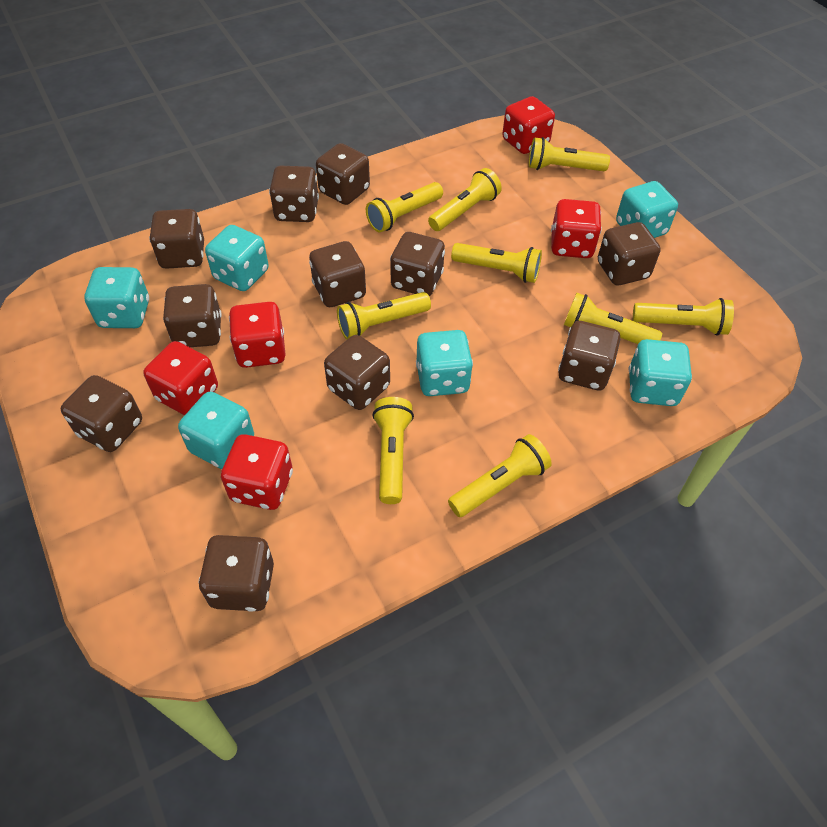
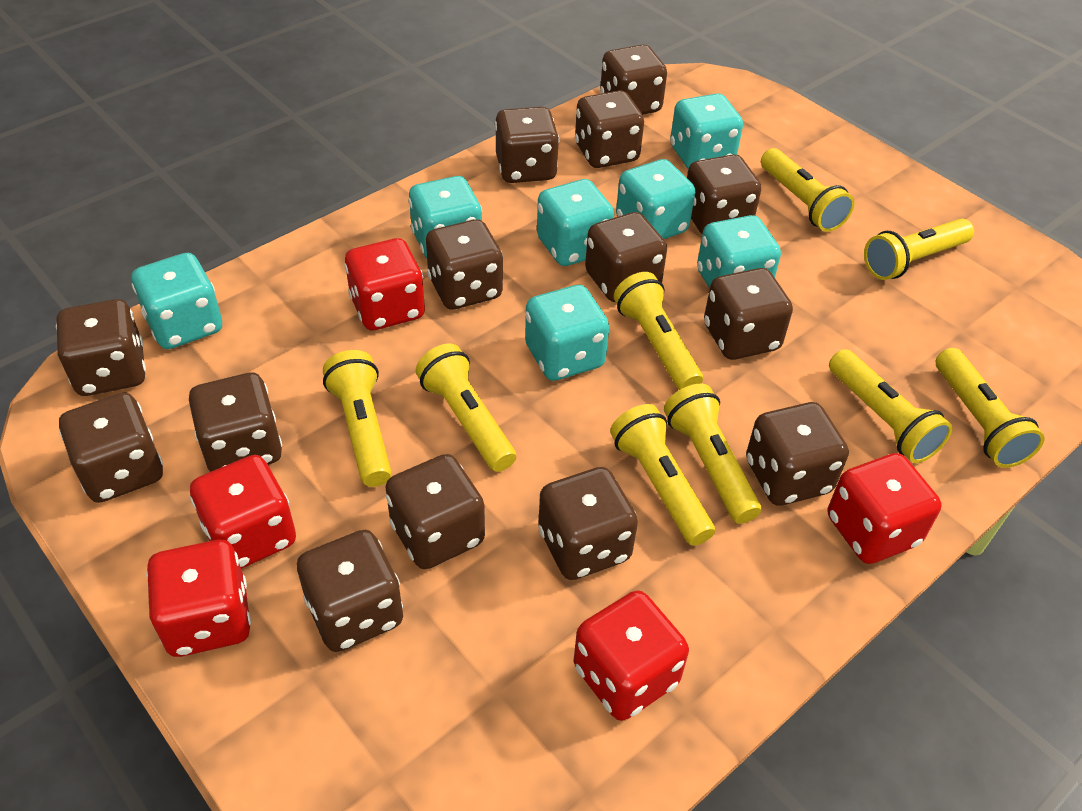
brown dice: 11 -> 14
turquoise dice: 6 -> 7

